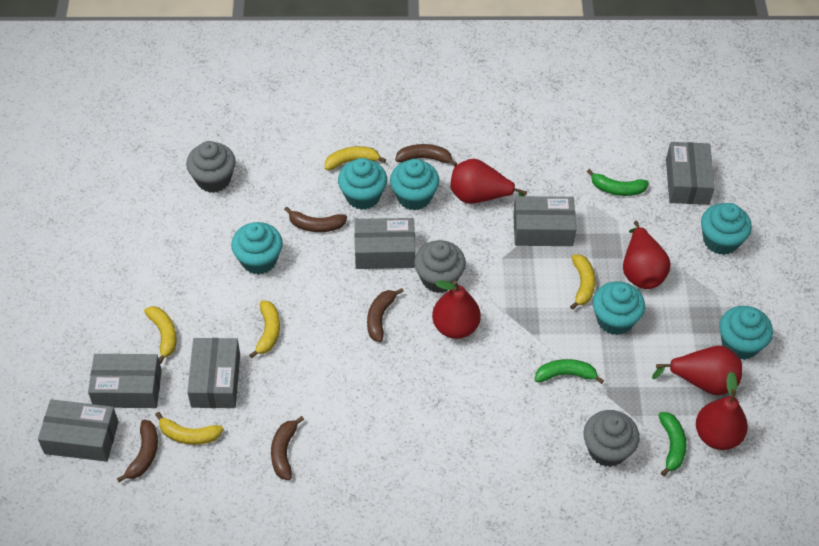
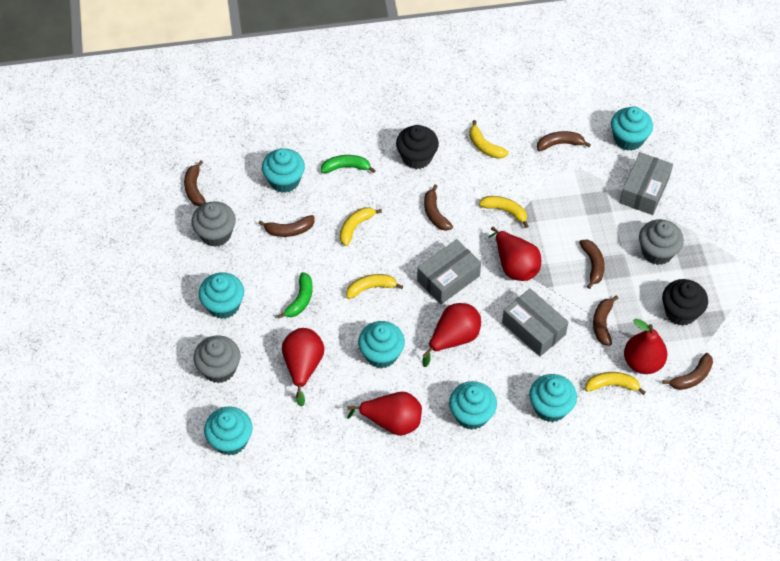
black cupcake: 0 -> 2
brown banana: 5 -> 7
green banana: 3 -> 2
grey box: 6 -> 3
turquoise cupcake: 6 -> 7

